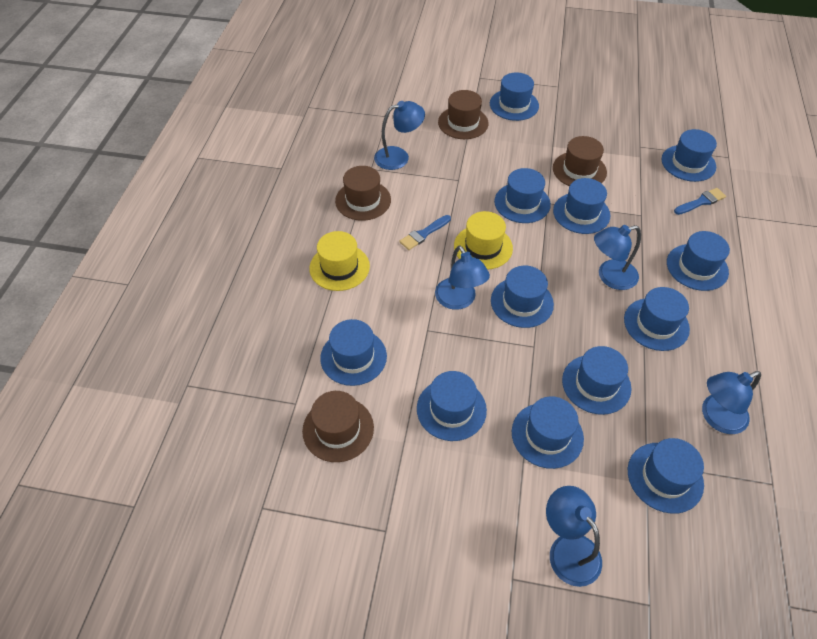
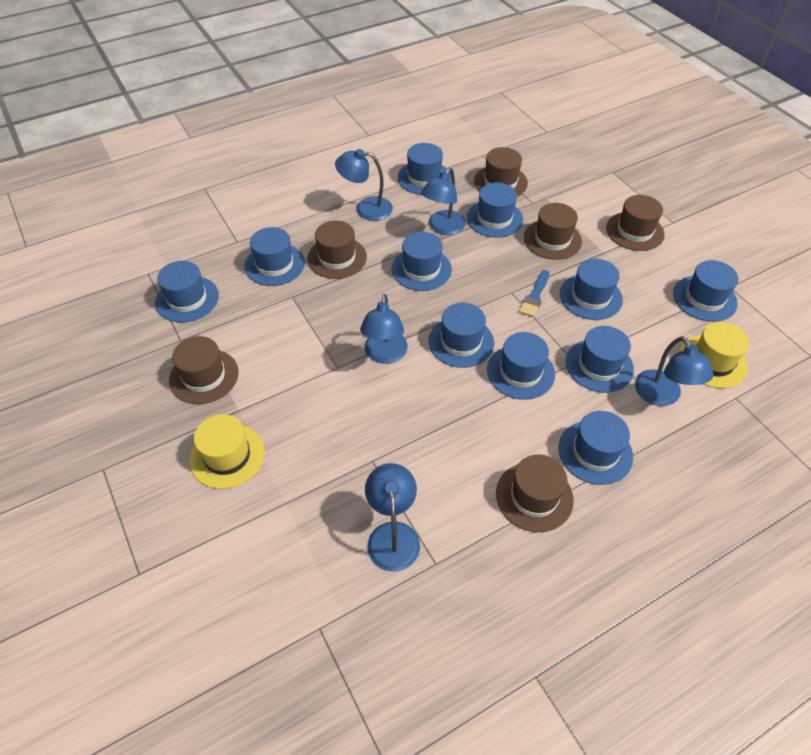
blue brush: 2 -> 1
blue hat: 12 -> 11
brown hat: 4 -> 6

